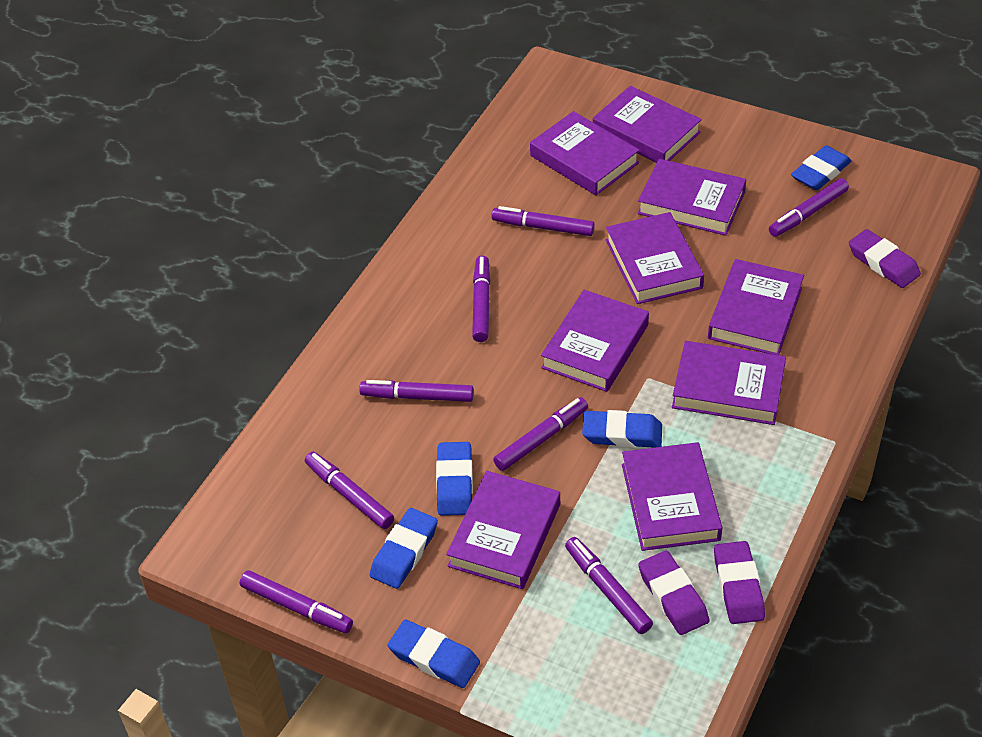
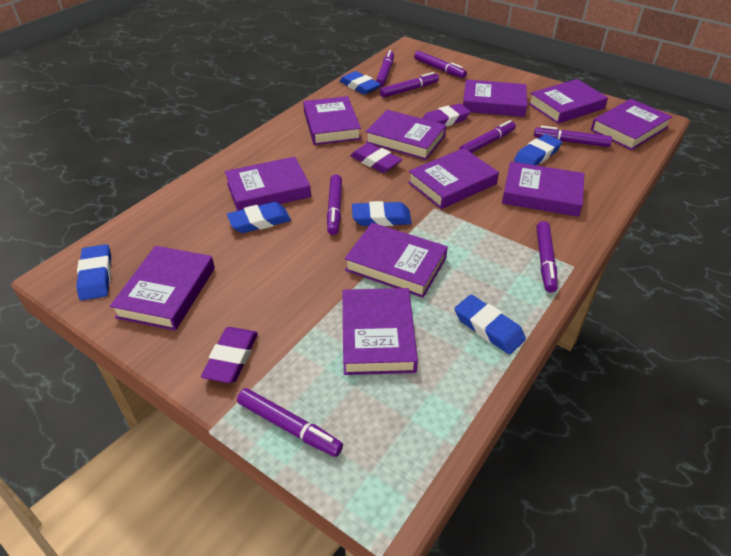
blue eraser: 5 -> 6
purple book: 9 -> 11

